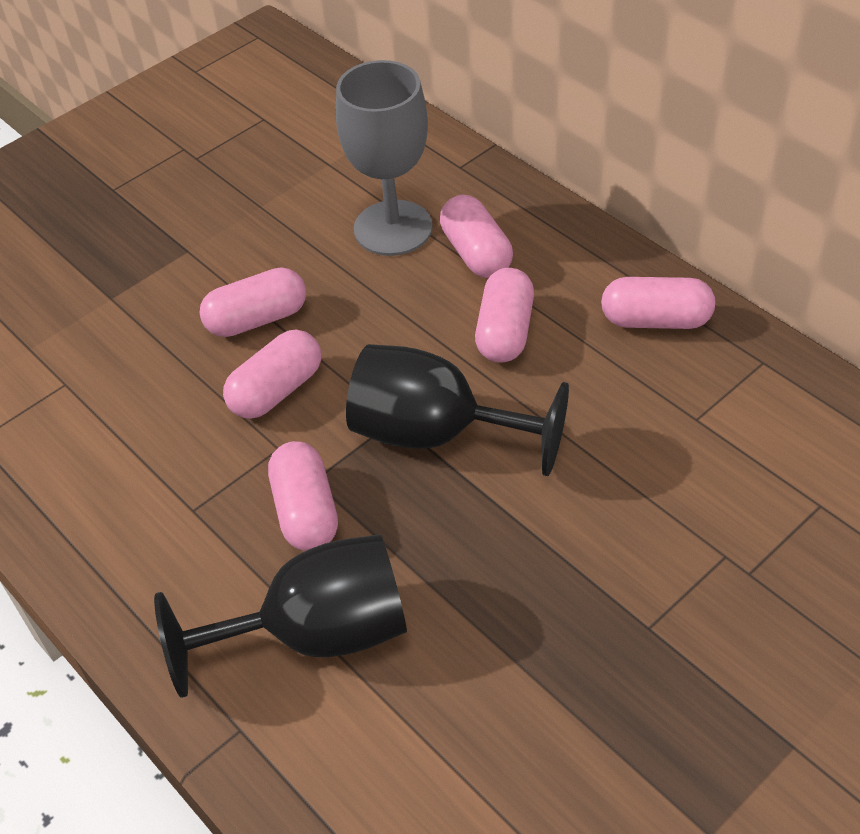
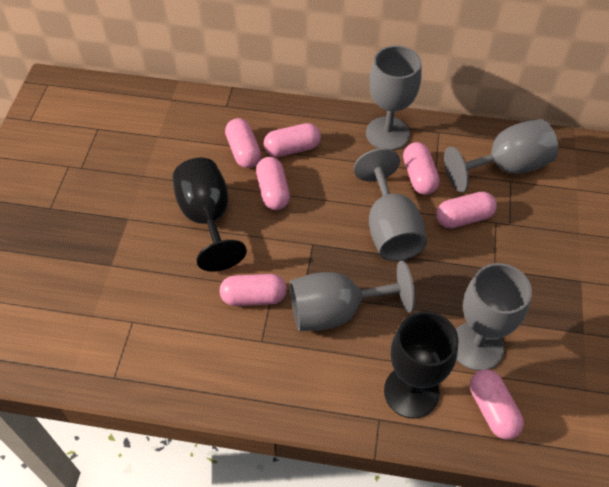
grey goblet: 1 -> 5
pink capsule: 6 -> 7

